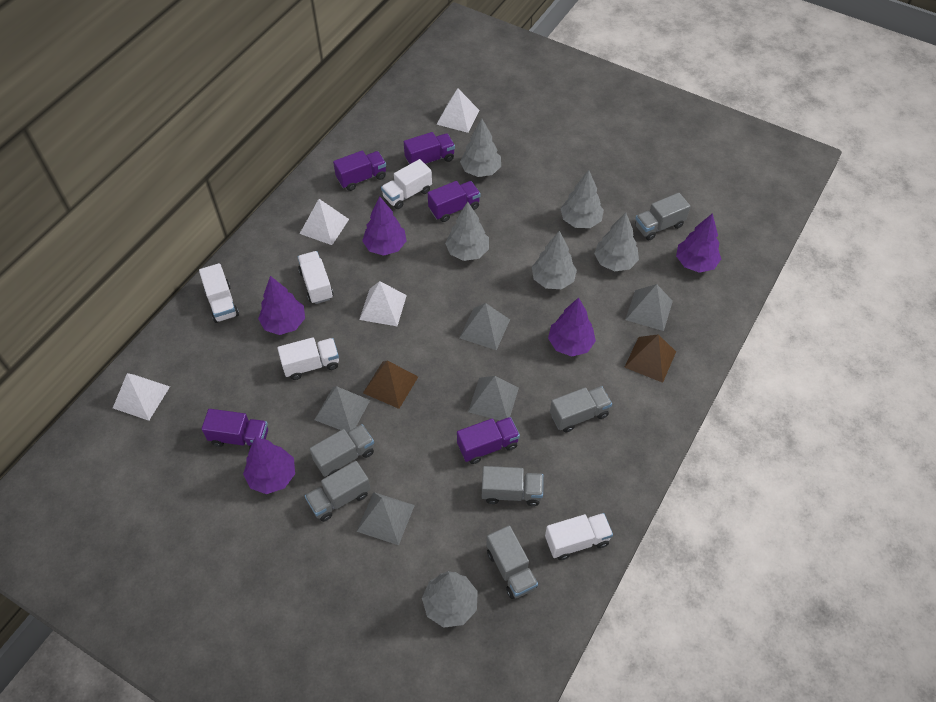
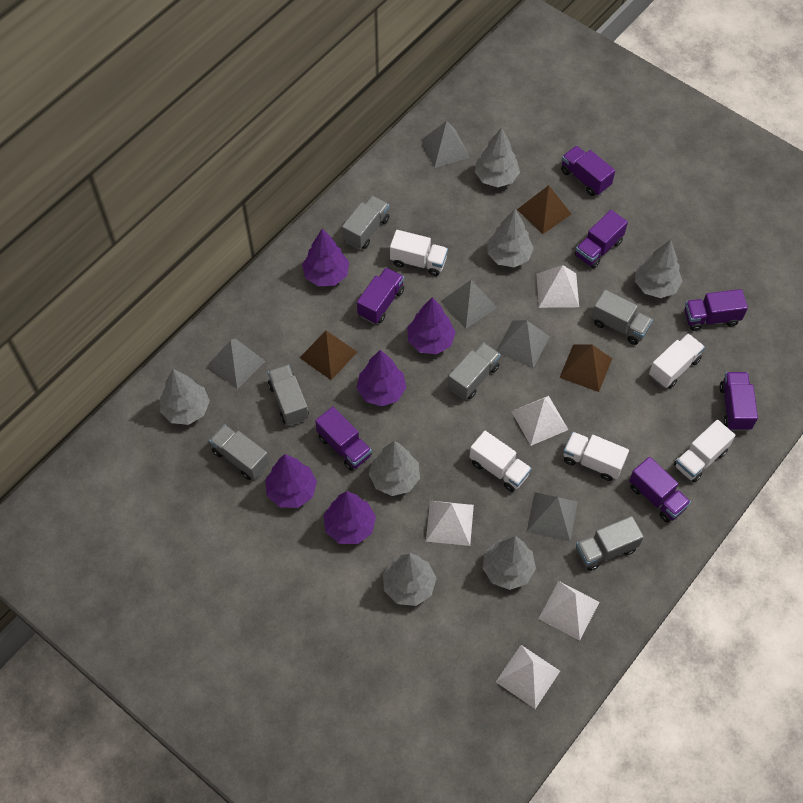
brown pyramid: 2 -> 3
grey tree: 6 -> 7
purple truck: 5 -> 7
white pyramid: 4 -> 5

